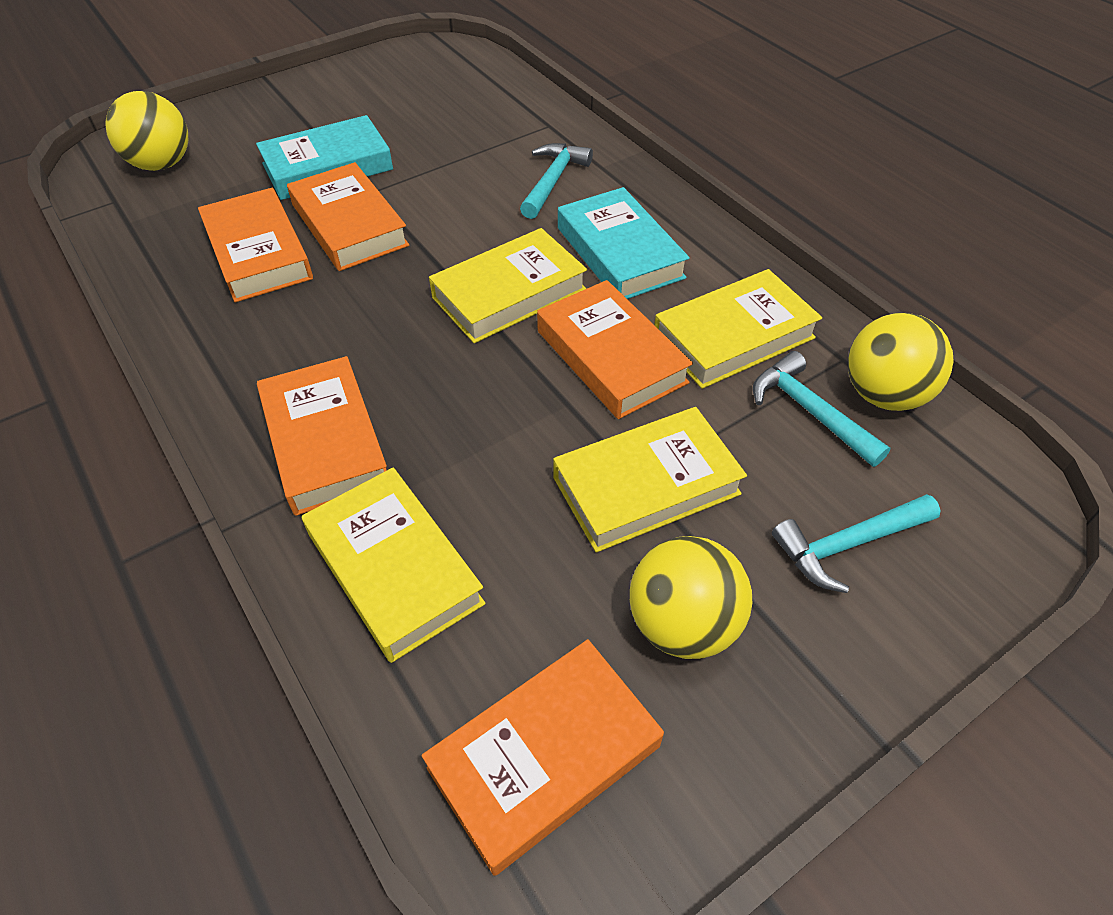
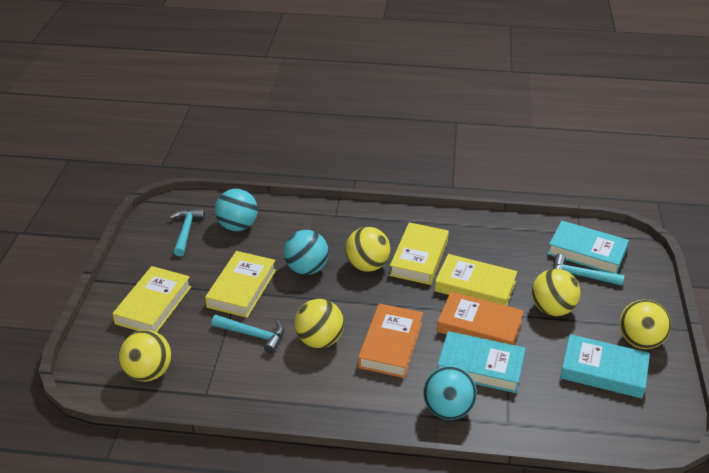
orange book: 5 -> 2
turquoise ball: 0 -> 3
turquoise book: 2 -> 3
yellow ball: 3 -> 5

